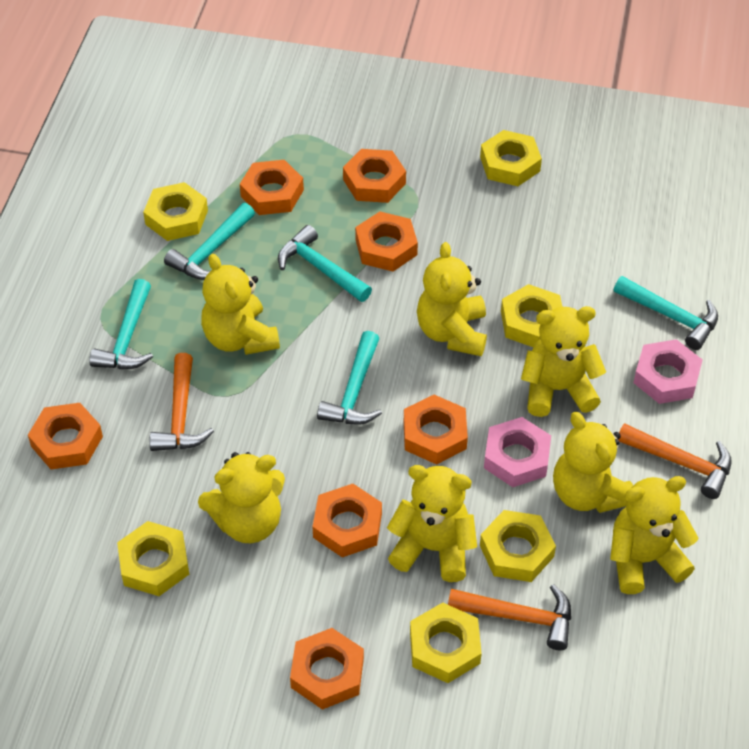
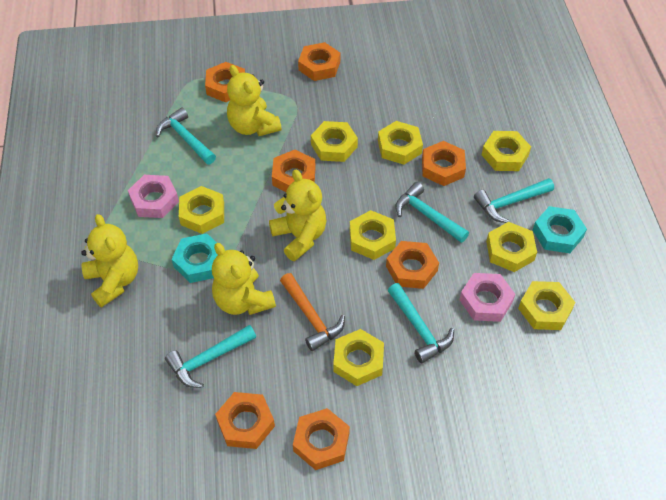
orange hammer: 3 -> 1
turquoise nut: 0 -> 2
yellow nut: 6 -> 8
yellow teddy bear: 7 -> 4

